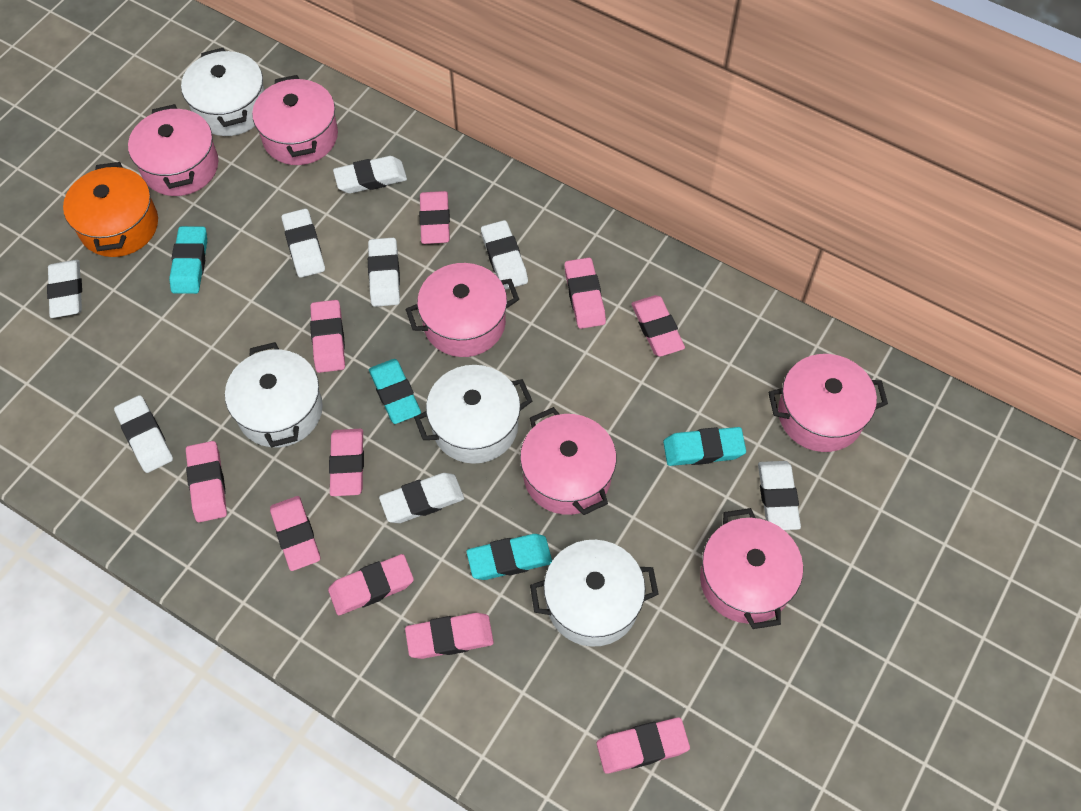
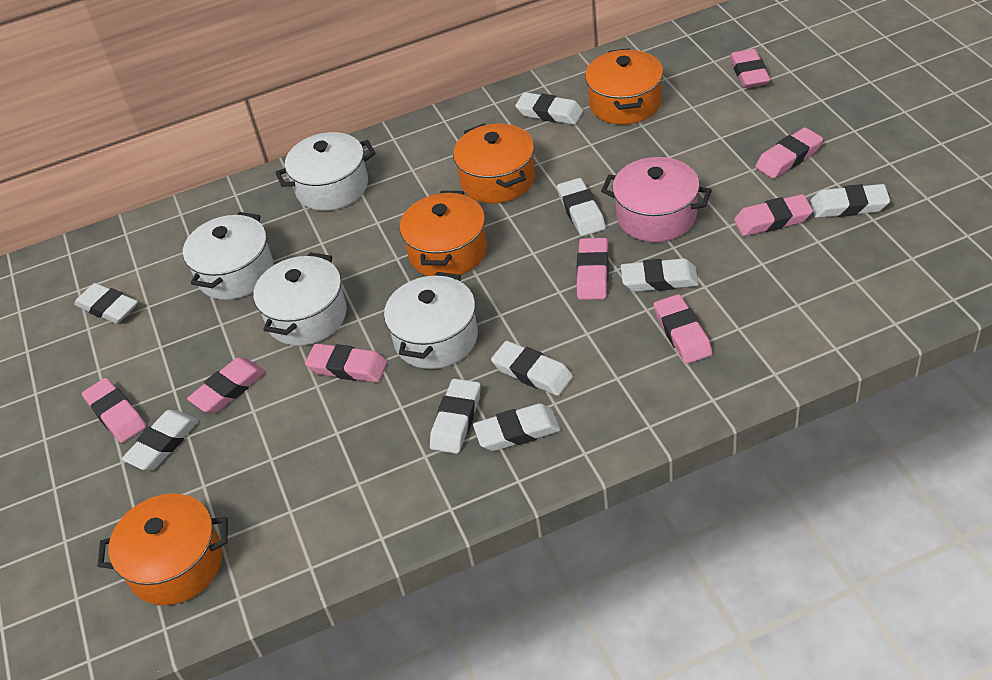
orange pot: 1 -> 4
pink eraser: 10 -> 8
pink pot: 6 -> 1
turquoise eraser: 4 -> 0
white eraser: 8 -> 9

